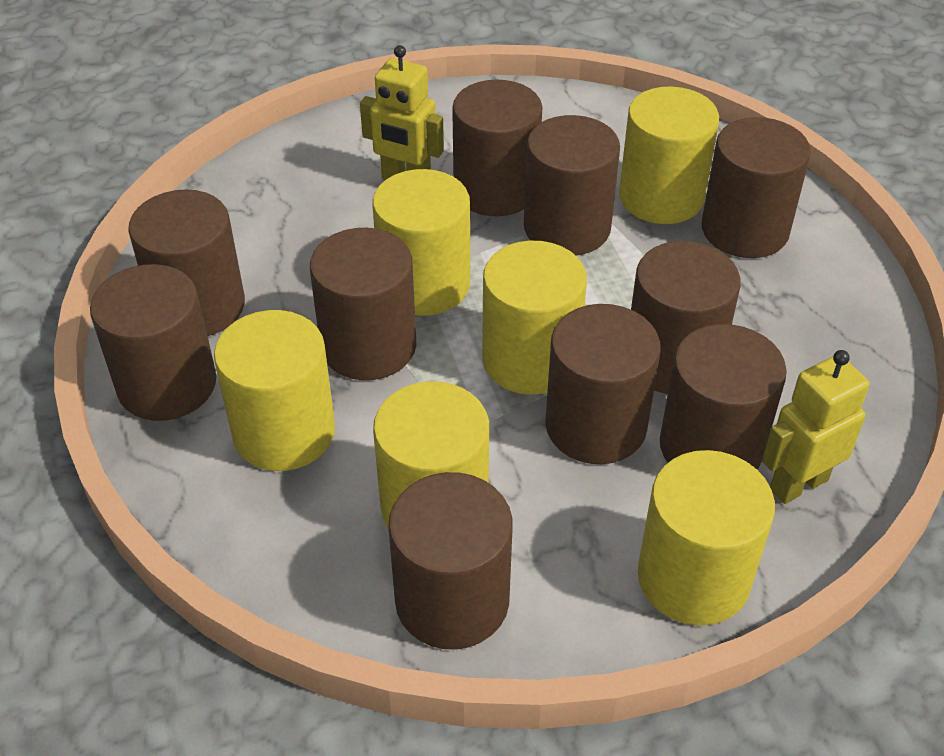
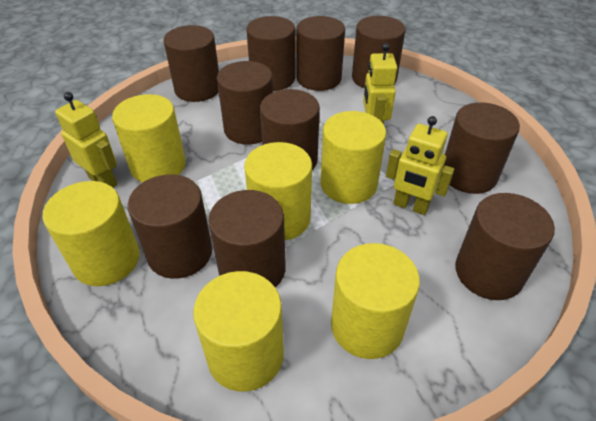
yellow robot: 2 -> 3

